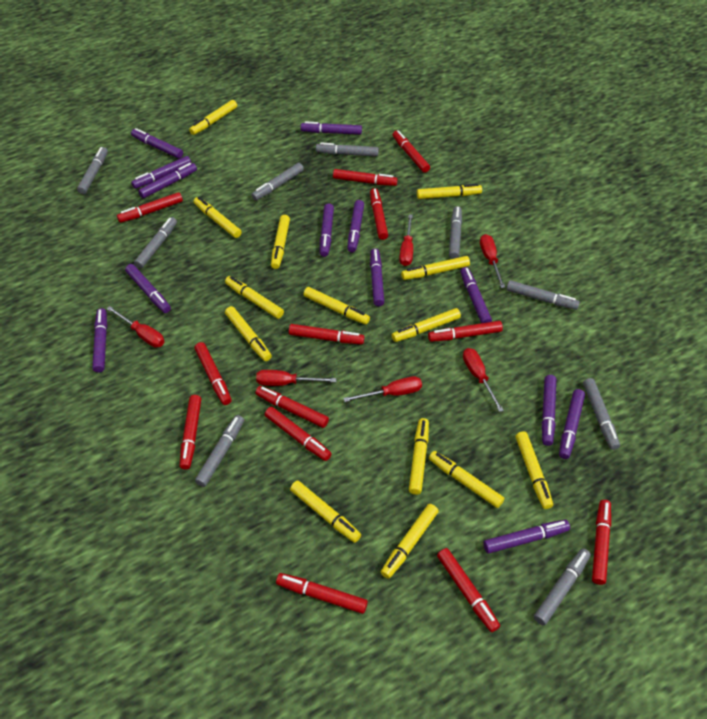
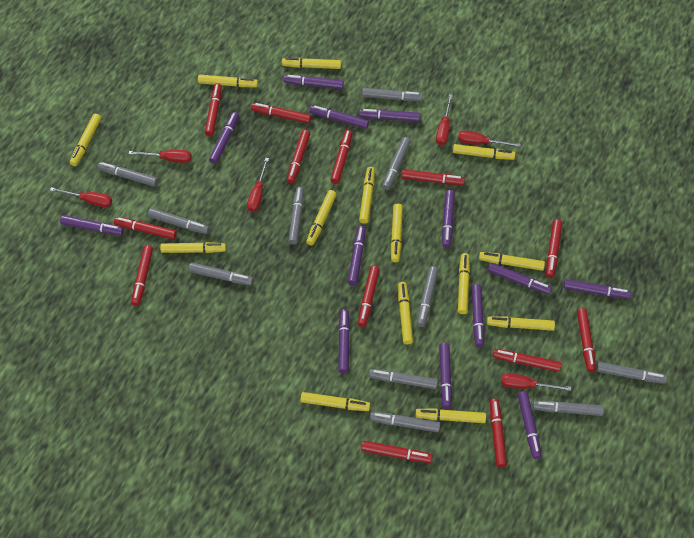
grey marker: 9 -> 11

